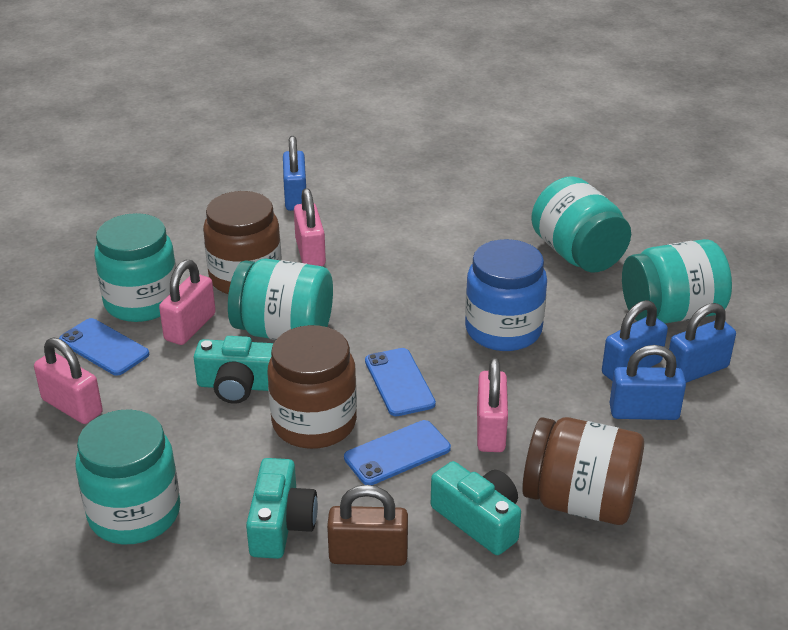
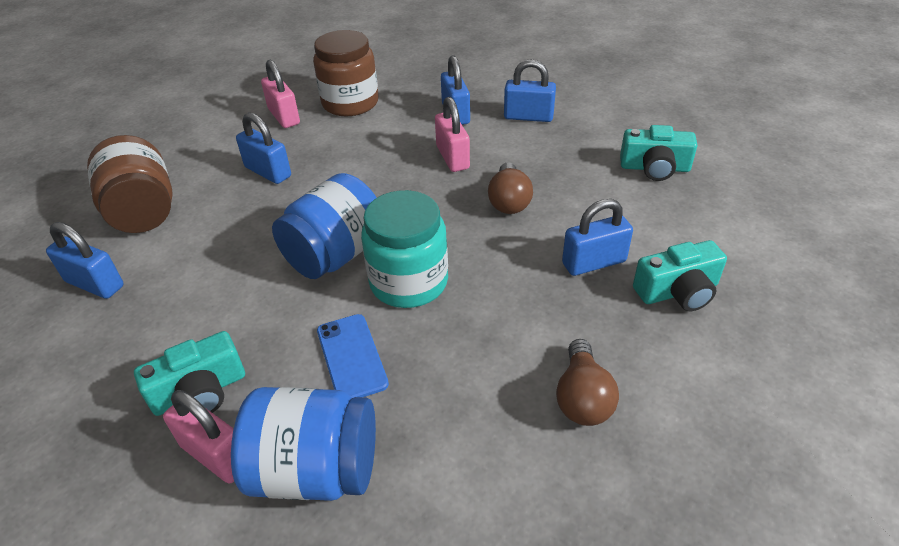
blue jar: 1 -> 2
blue padlock: 4 -> 5
blue phone: 3 -> 1
brown jar: 3 -> 2
brown light bulb: 0 -> 2
brown padlock: 1 -> 0
pink padlock: 4 -> 3
turquoise jar: 5 -> 1

